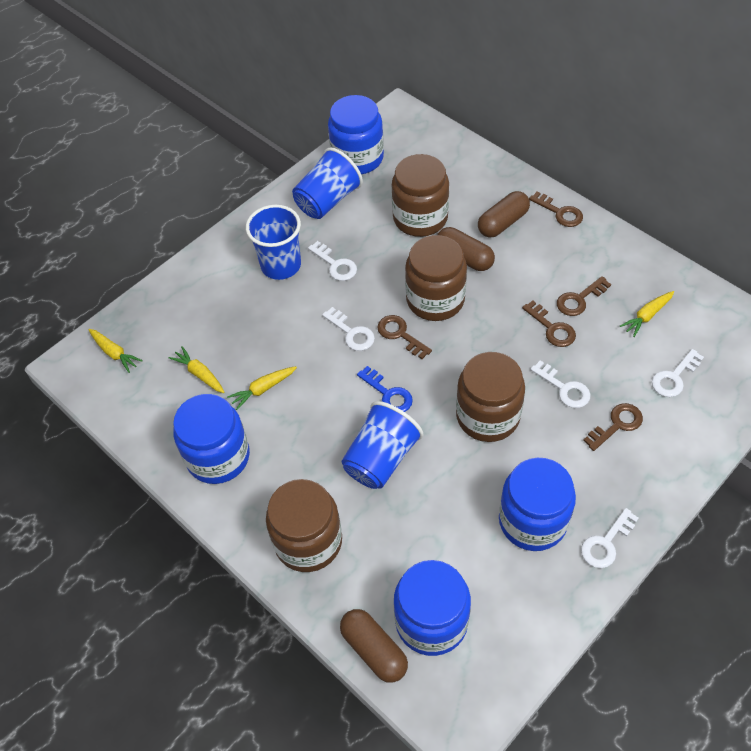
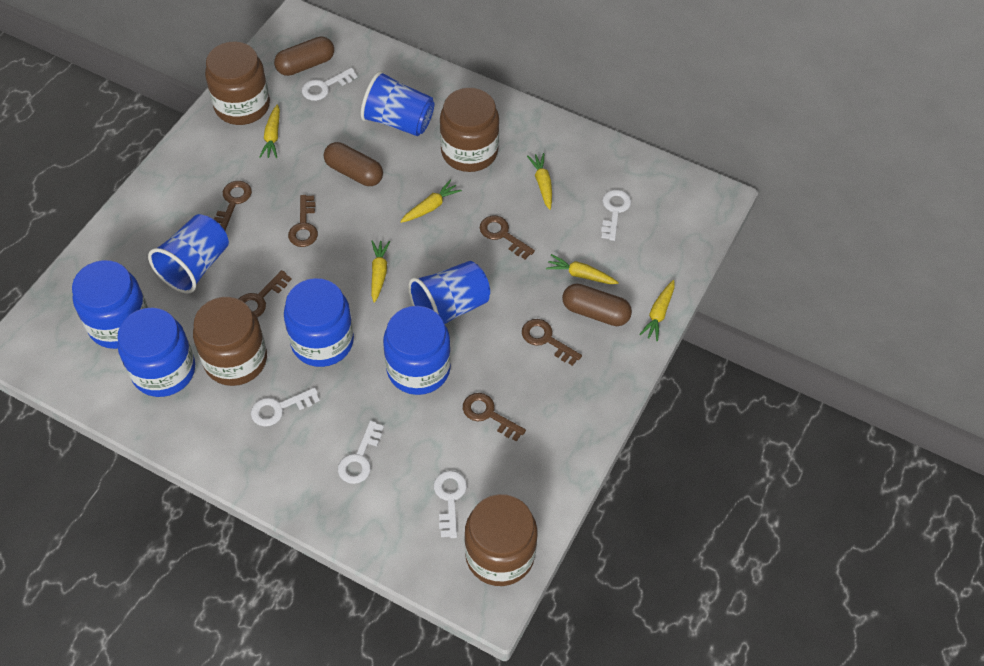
blue key: 1 -> 0
brown key: 5 -> 6
yellow carrot: 4 -> 6

